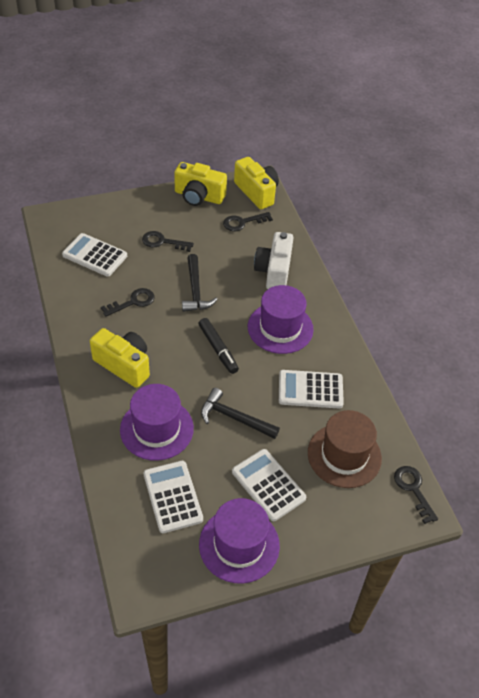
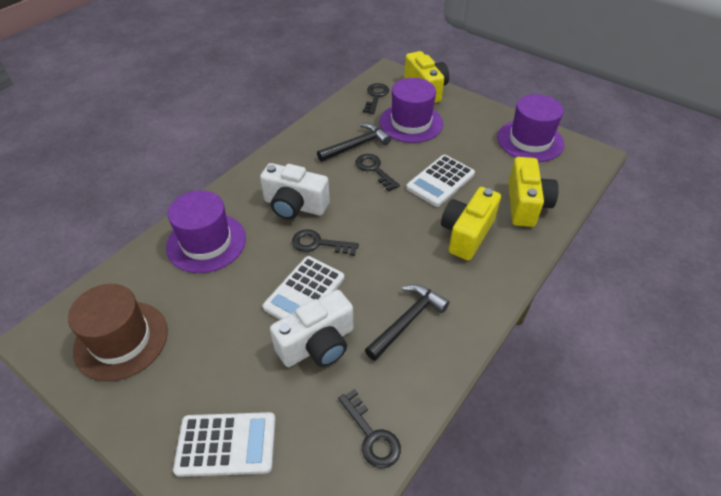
black marker: 1 -> 0
white calculator: 4 -> 3
white camera: 1 -> 2

